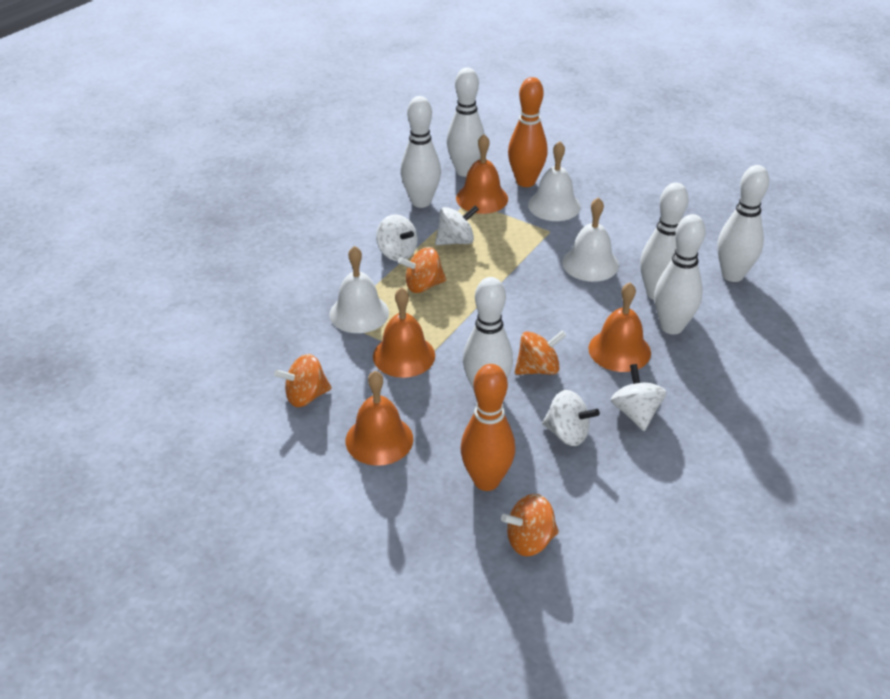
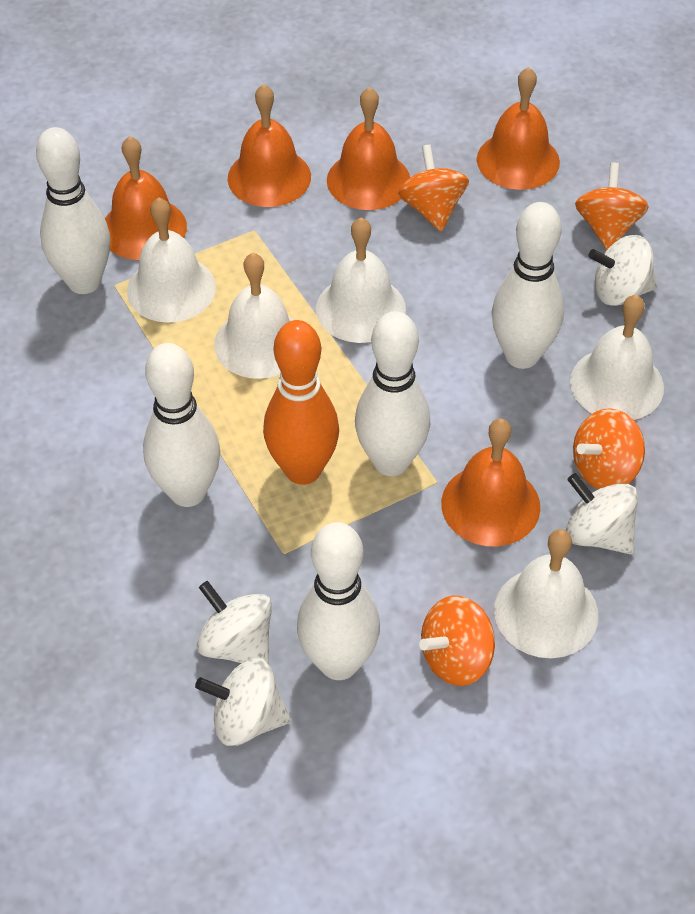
orange bell: 4 -> 5
orange bowling pin: 2 -> 1
white bell: 3 -> 5
white bowling pin: 6 -> 5

